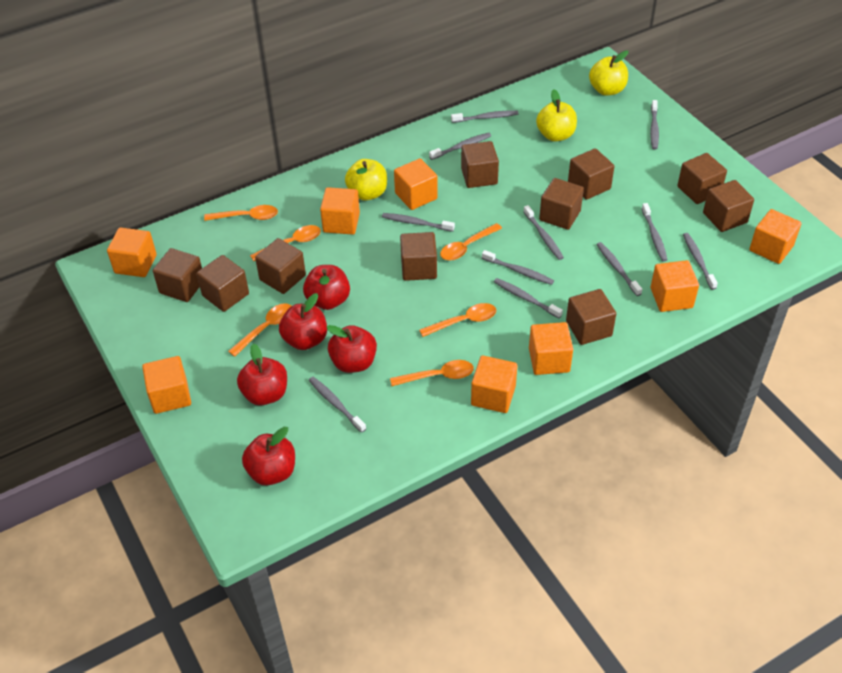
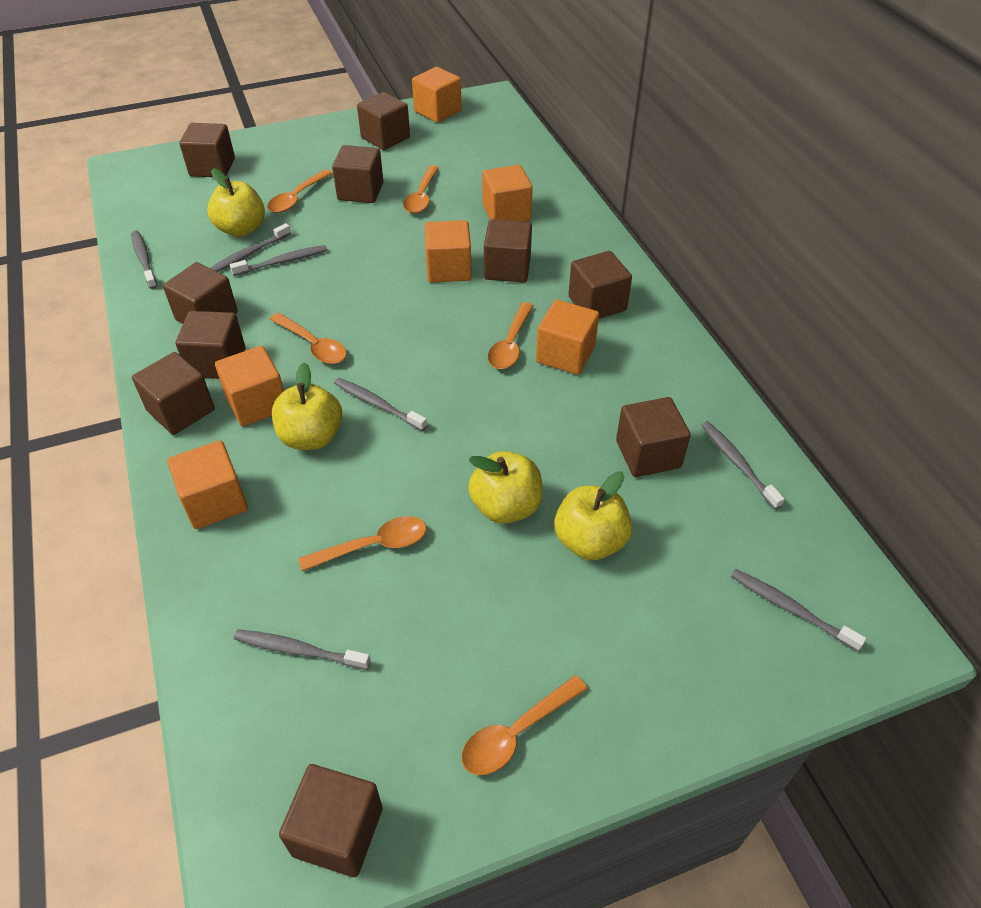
grey toothbrush: 11 -> 7
orange cube: 8 -> 6
red apple: 5 -> 0
yellow apple: 3 -> 4

